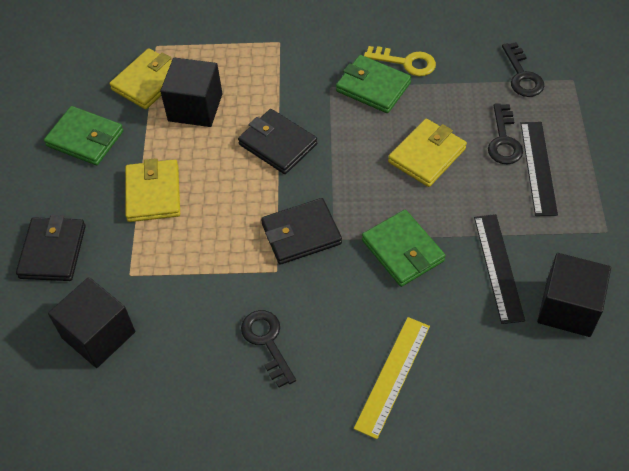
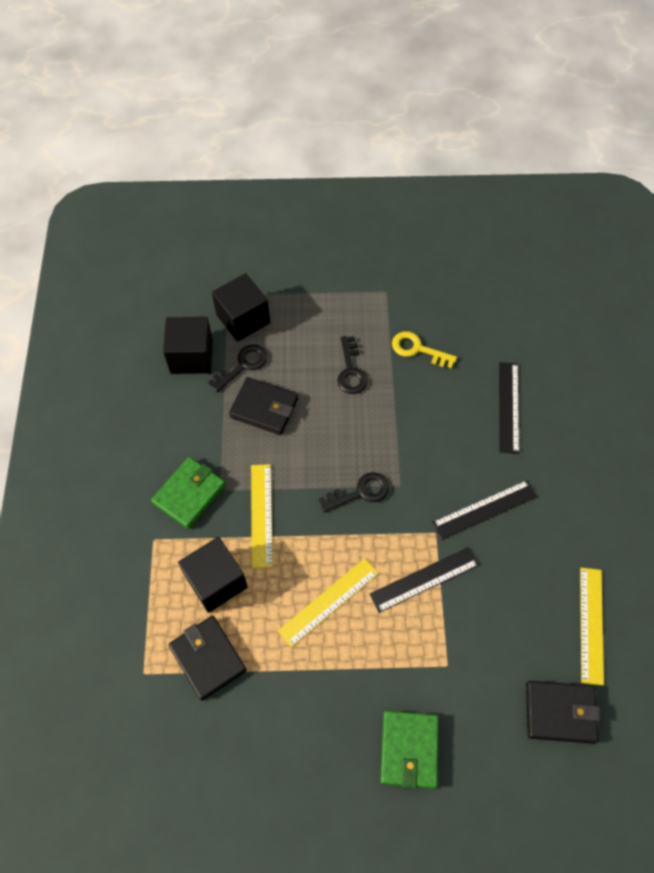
black ruler: 2 -> 3
green wallet: 3 -> 2
yellow ruler: 1 -> 3
yellow wallet: 3 -> 0

